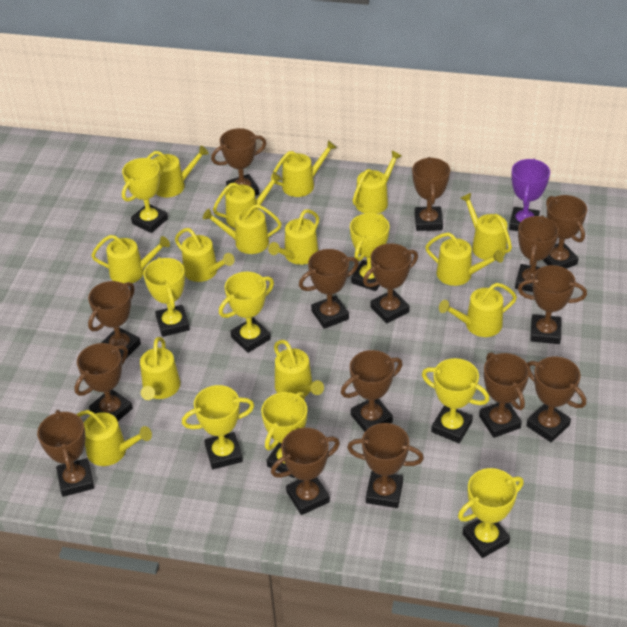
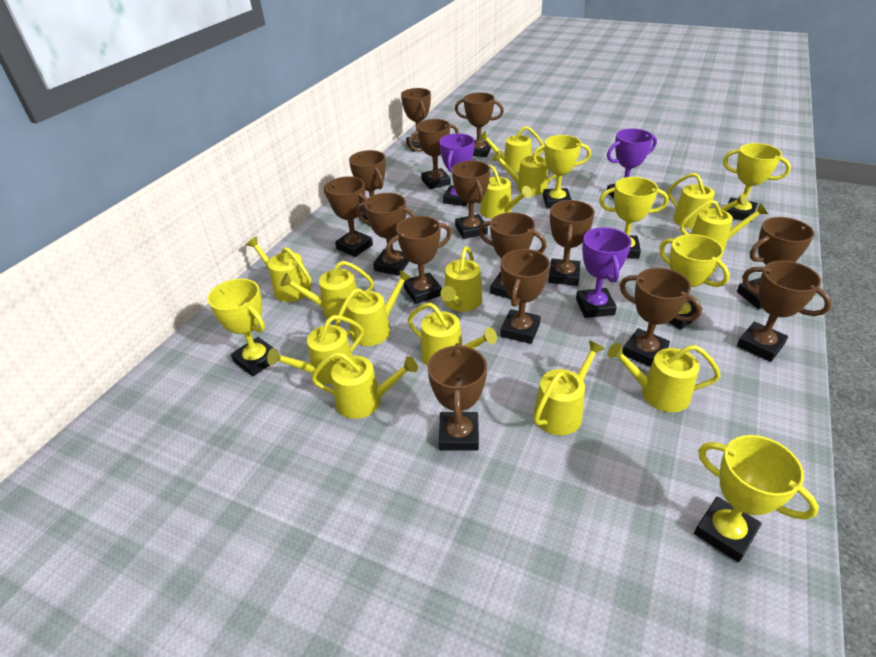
purple trophy: 1 -> 3
yellow trophy: 8 -> 6

